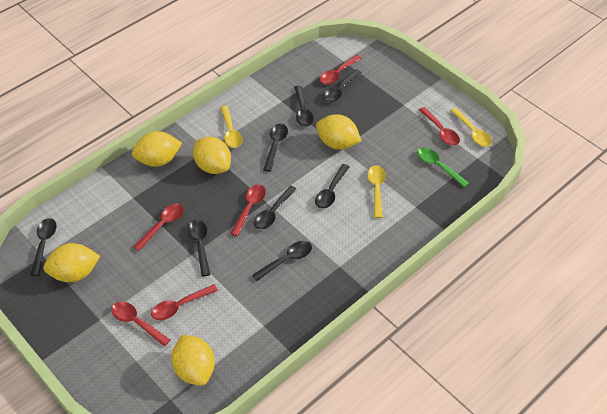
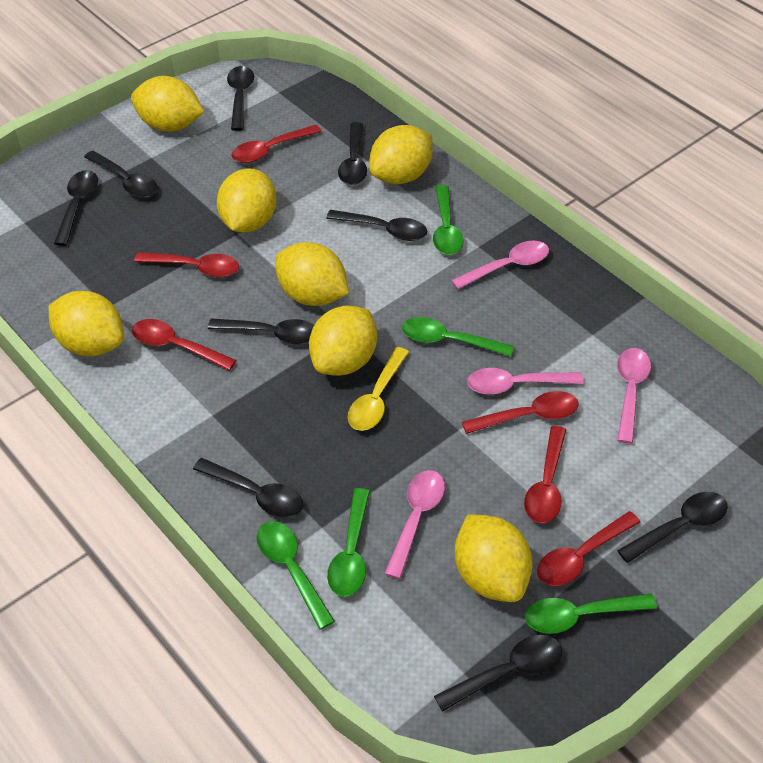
black spoon: 8 -> 9
green spoon: 1 -> 5
pink spoon: 0 -> 4
yellow lemon: 5 -> 7
yellow spoon: 3 -> 1

